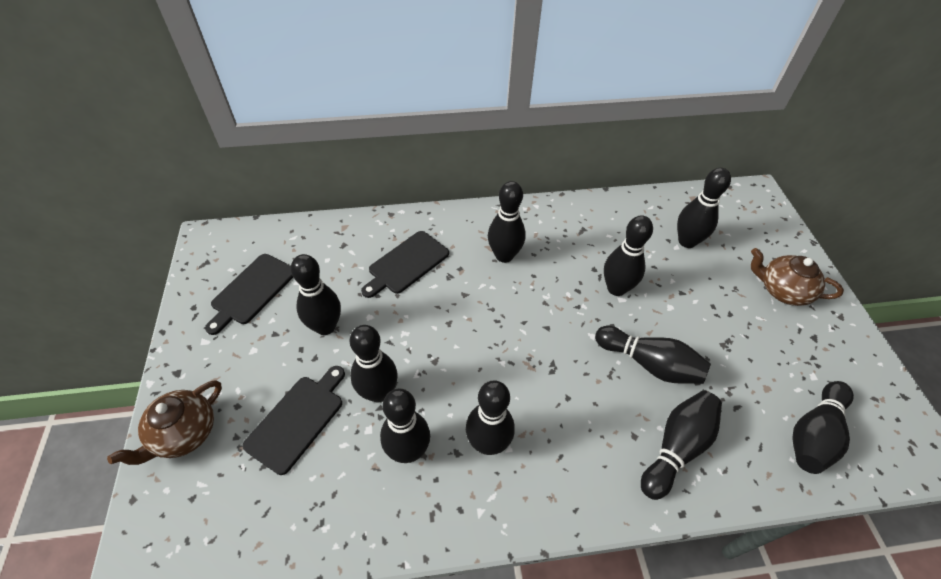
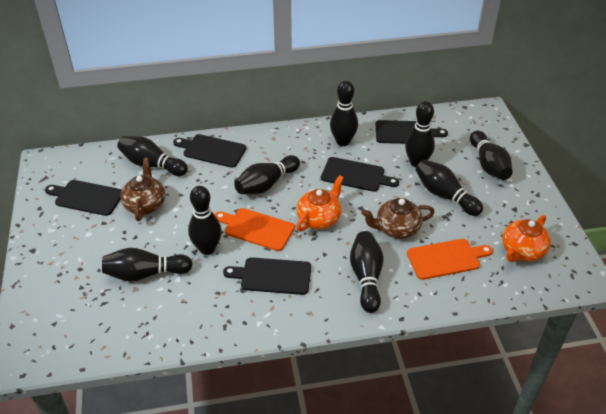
black bowling pin: 10 -> 9
black cutting board: 3 -> 5
orange cutting board: 0 -> 2
orange teapot: 0 -> 2

